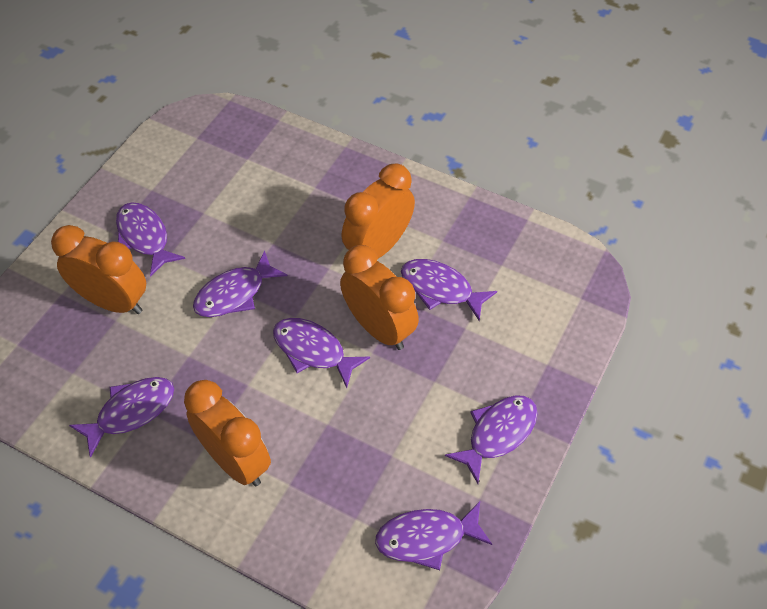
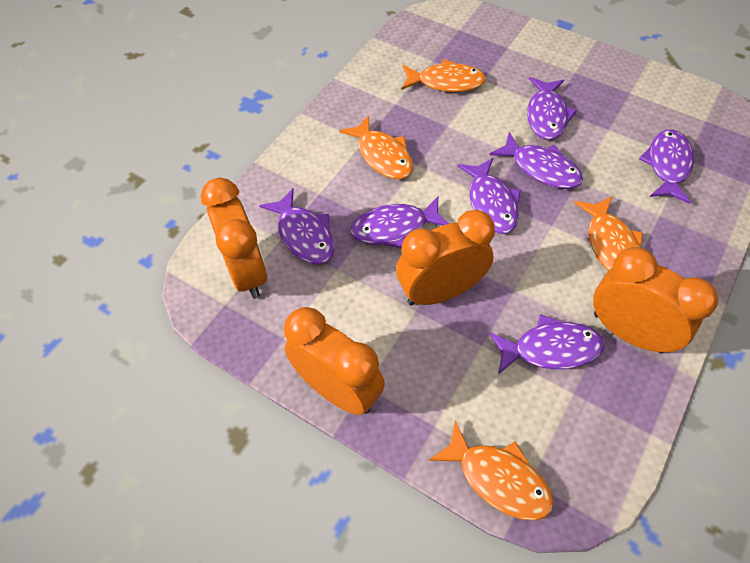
orange fish: 0 -> 4

